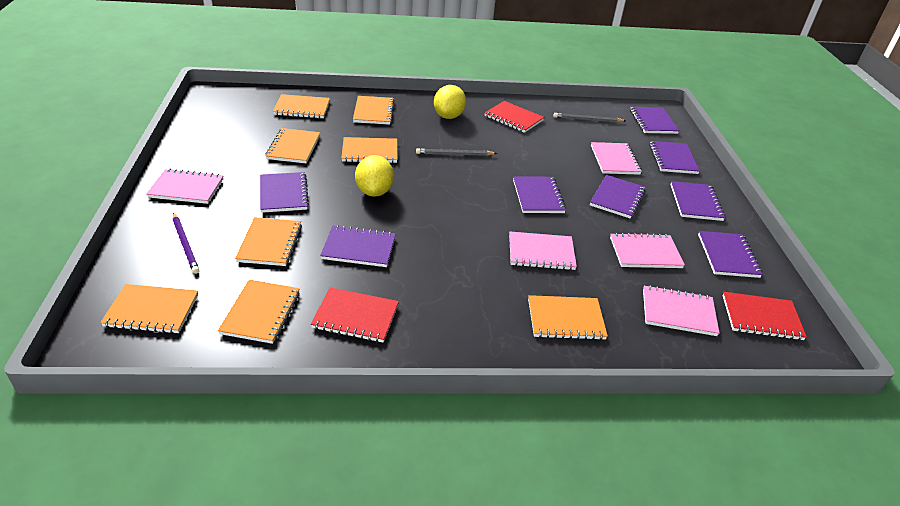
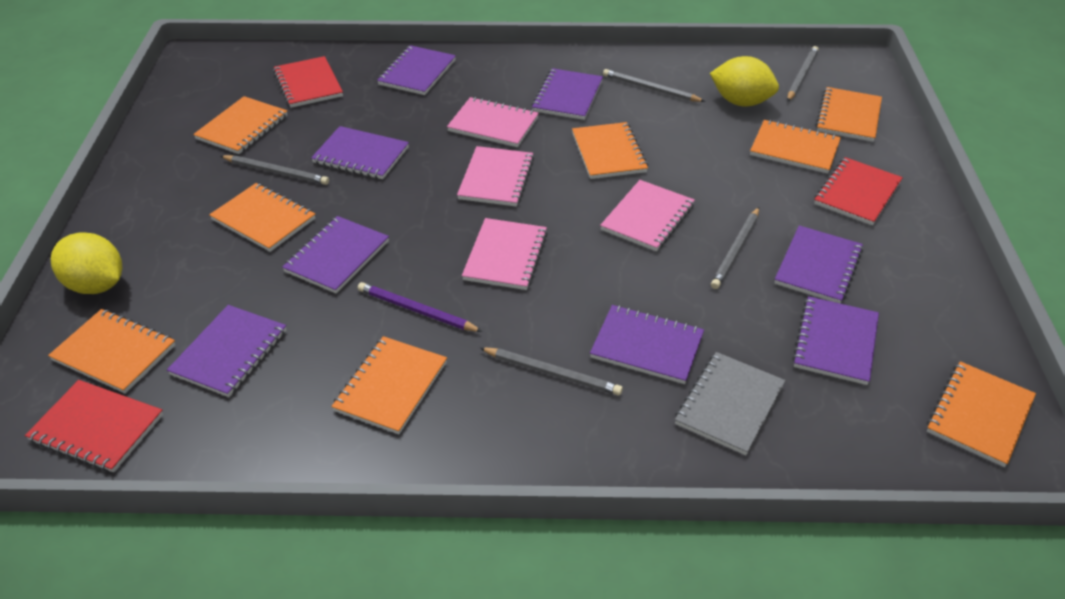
grey notebook: 0 -> 1
grey pencil: 2 -> 5
pink notebook: 5 -> 4

